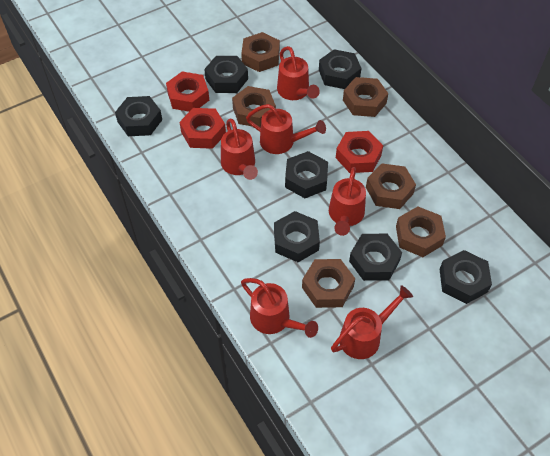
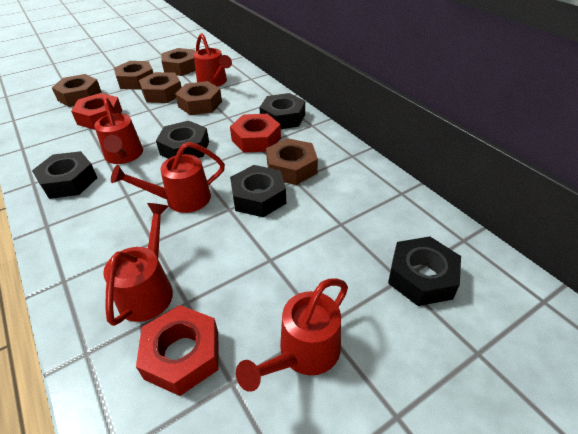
black nut: 7 -> 5
red watering can: 6 -> 5

